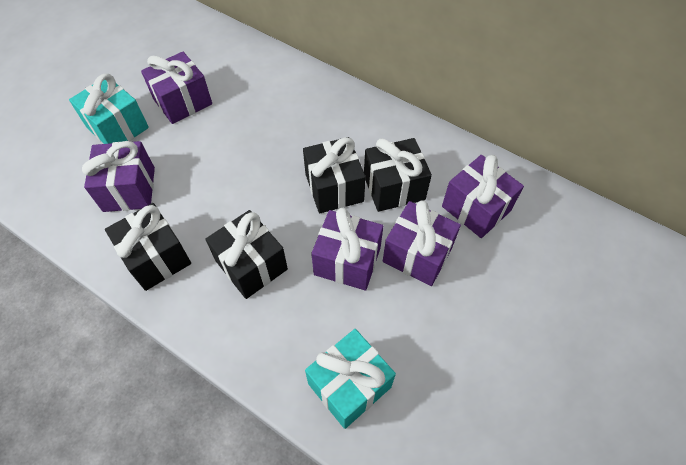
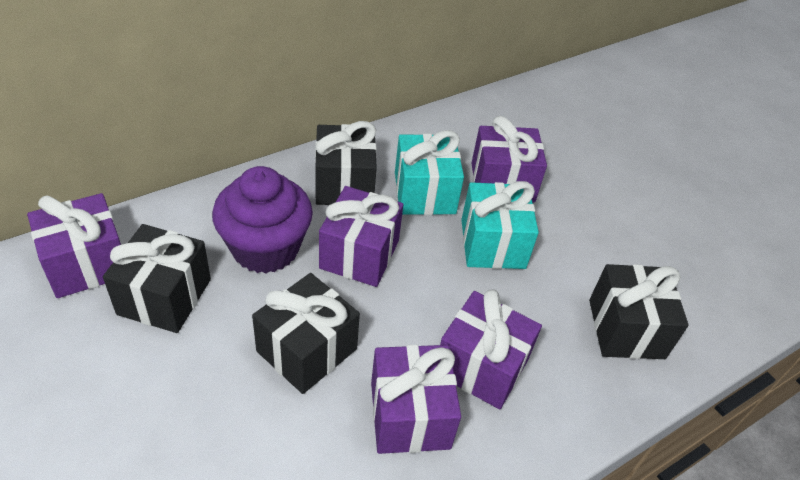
purple cupcake: 0 -> 1

